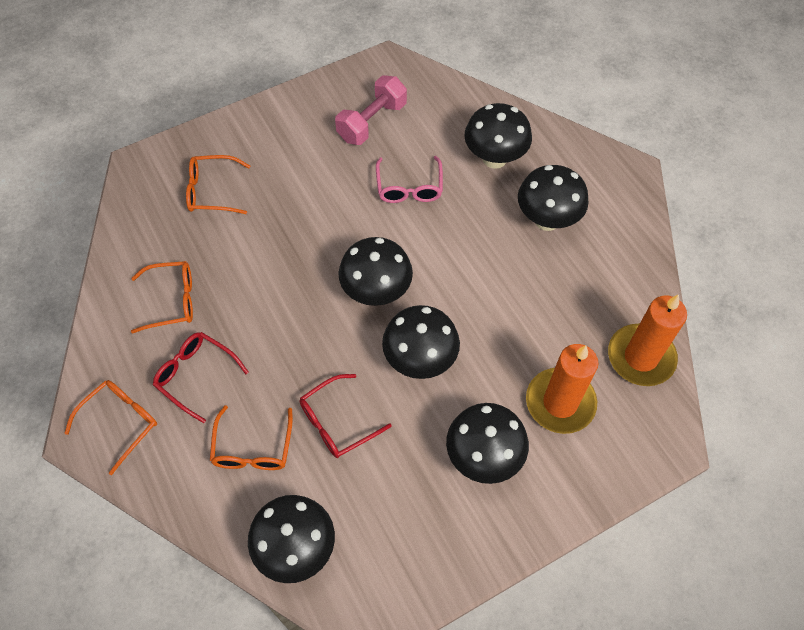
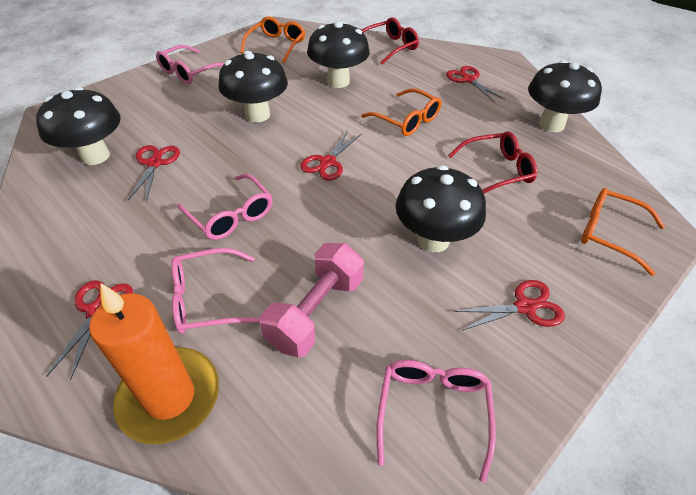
black mushroom: 6 -> 5
orange candle: 2 -> 1
orange glasses: 4 -> 3
pink glasses: 1 -> 4
red scissors: 0 -> 5

